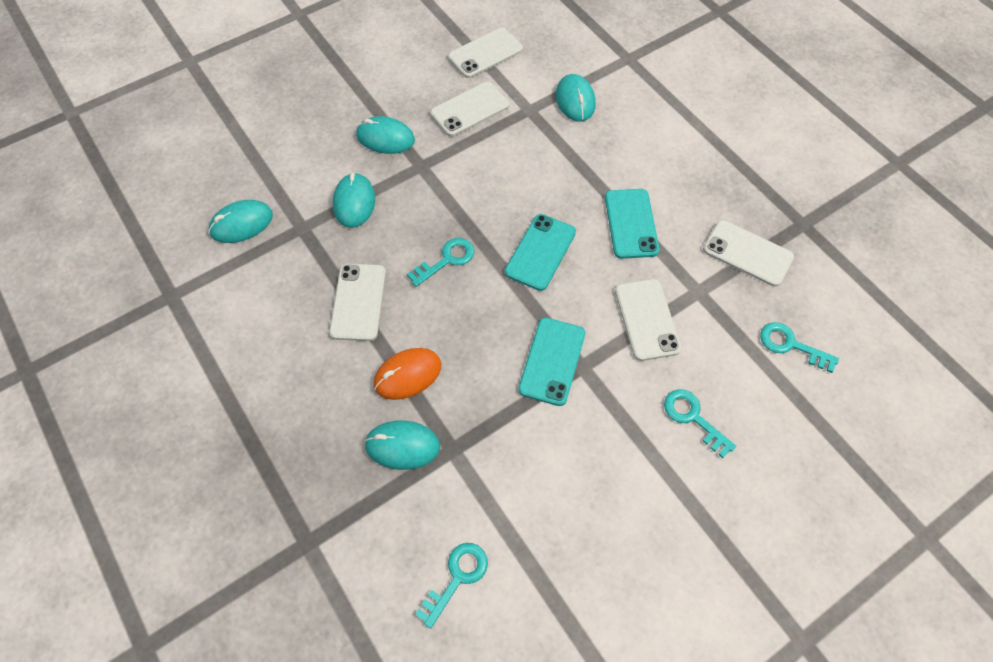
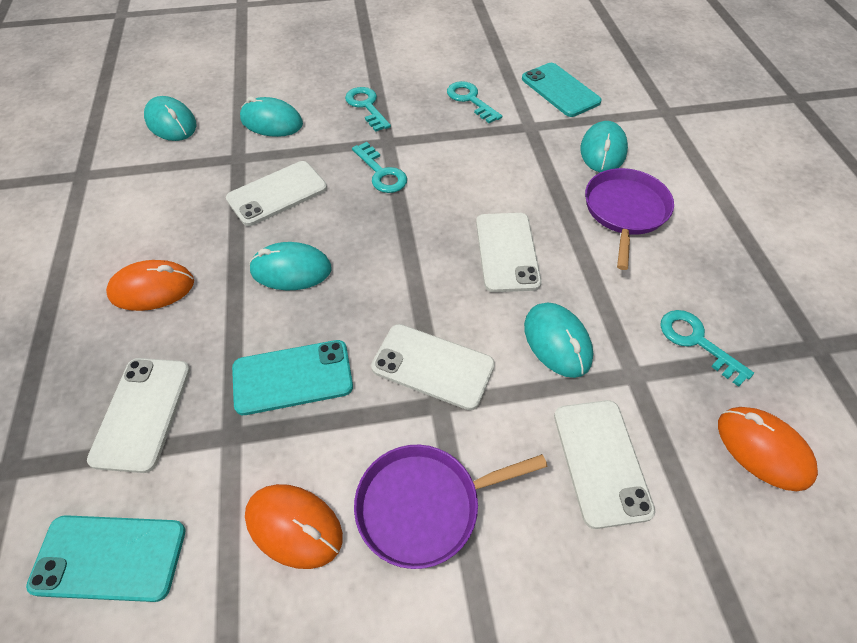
orange mouse: 1 -> 3
purple pan: 0 -> 2

